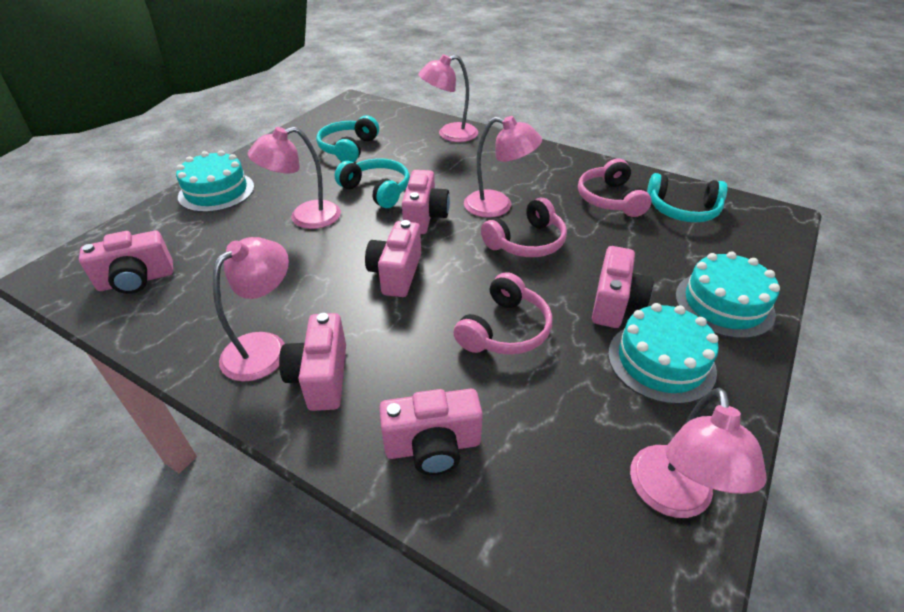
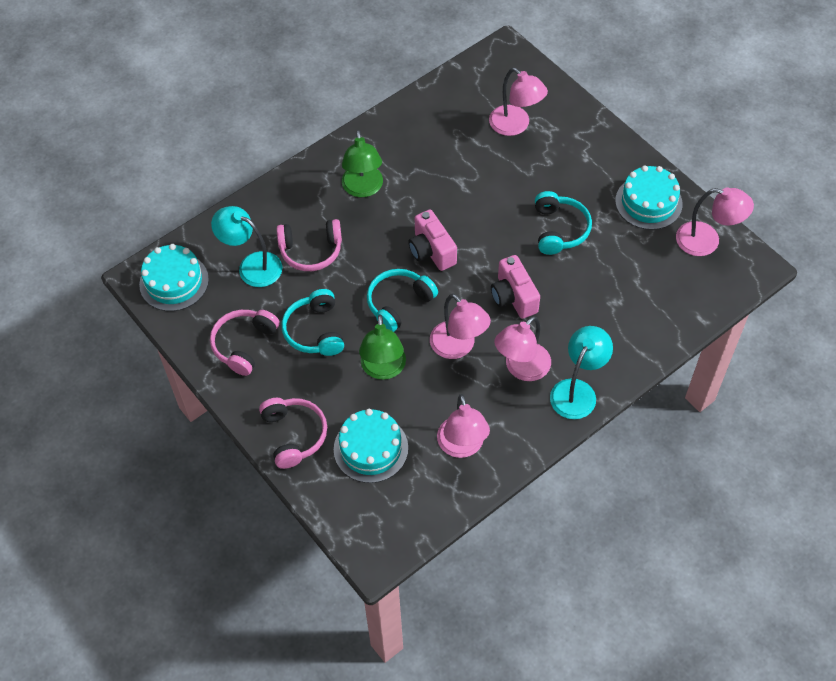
green lamp: 0 -> 2
pink camera: 6 -> 2
turquoise lamp: 0 -> 2

